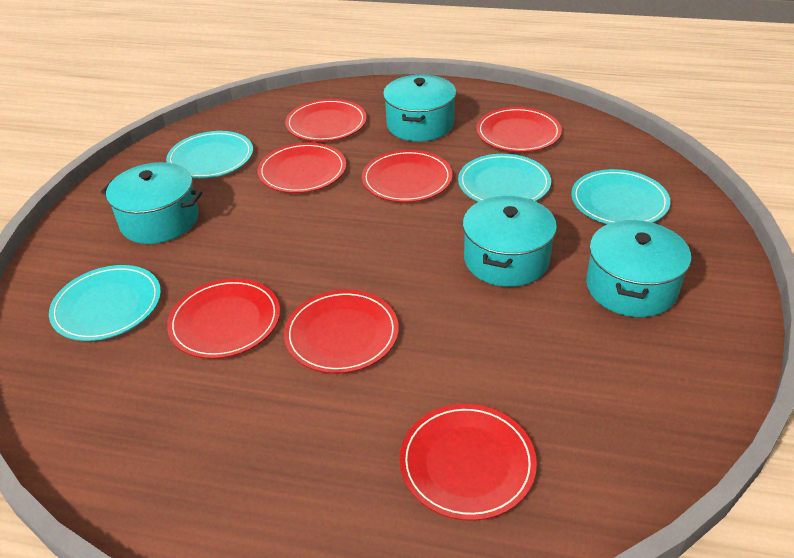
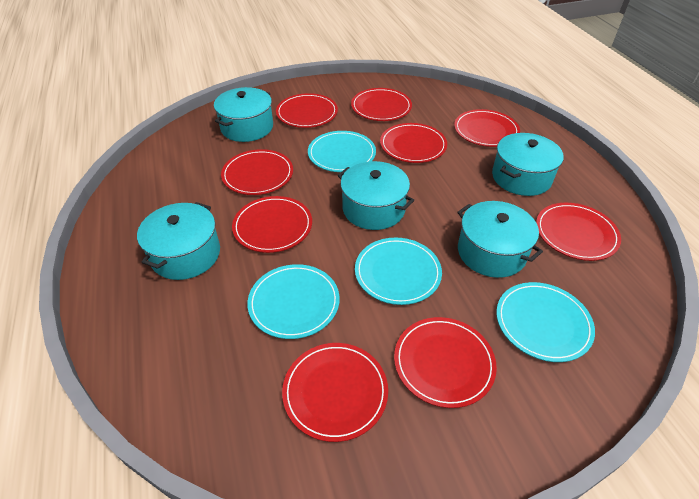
red plate: 7 -> 9
turquoise pot: 4 -> 5

